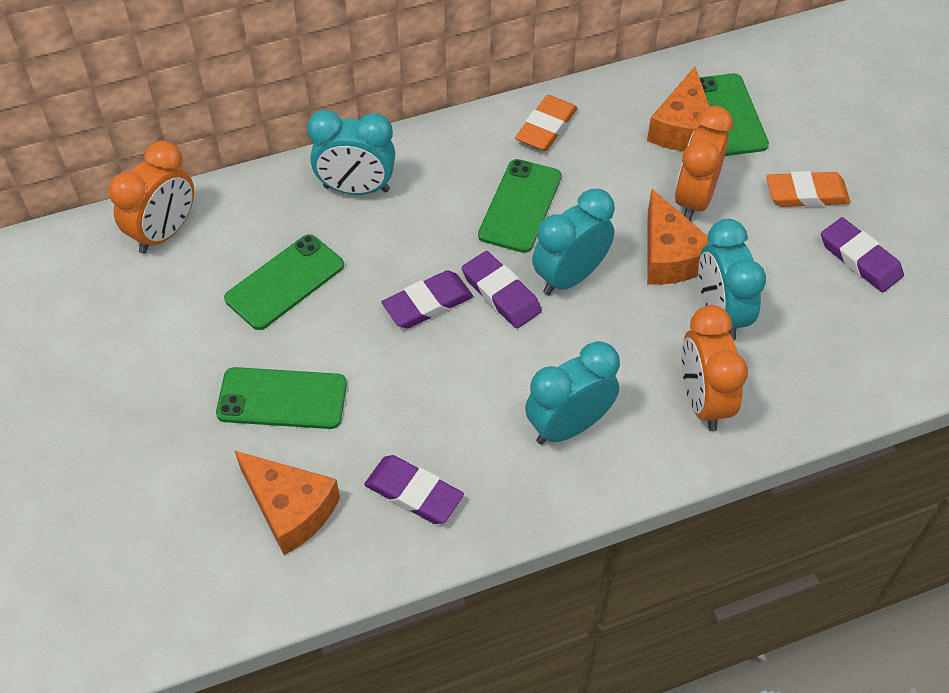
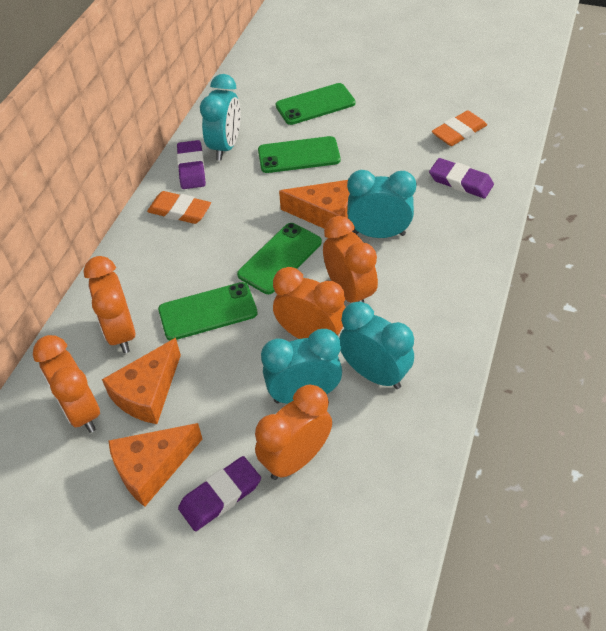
orange clock: 3 -> 5
purple eraser: 4 -> 3

